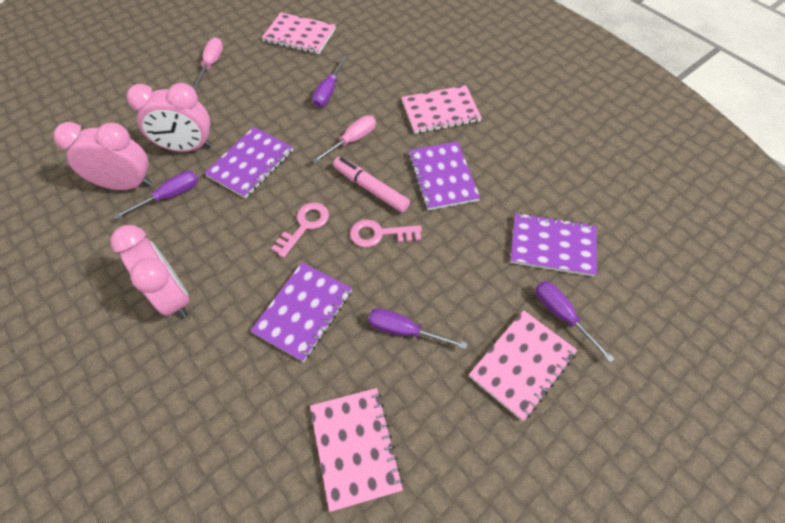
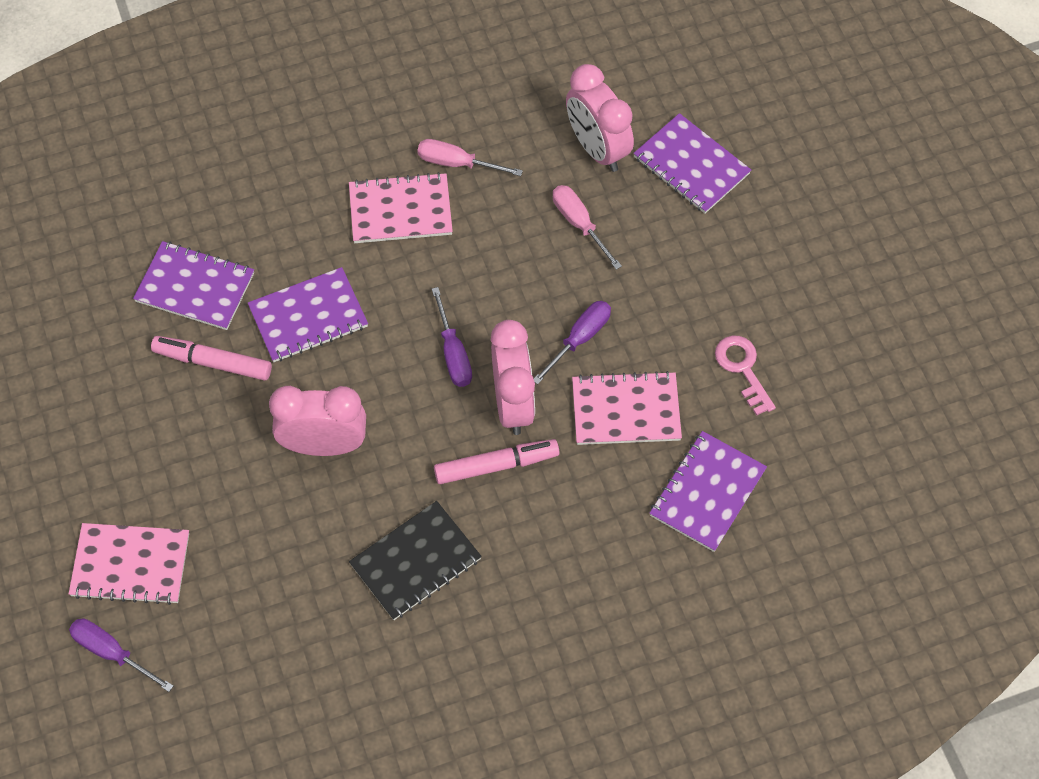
black notebook: 0 -> 1
pink key: 2 -> 1
pink marker: 1 -> 2
pink notebook: 4 -> 3
purple screwdriver: 4 -> 3

